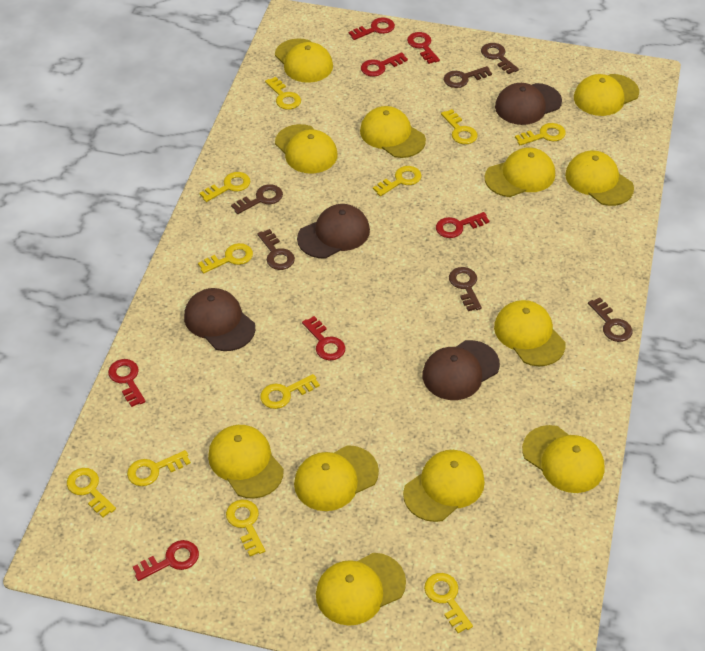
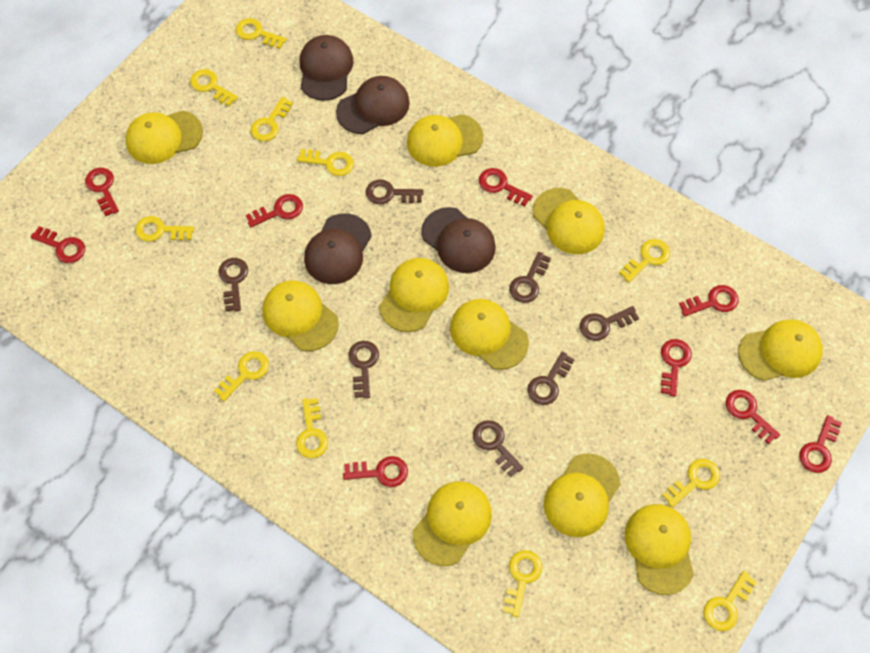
brown key: 6 -> 7
red key: 7 -> 9
yellow cap: 12 -> 10

